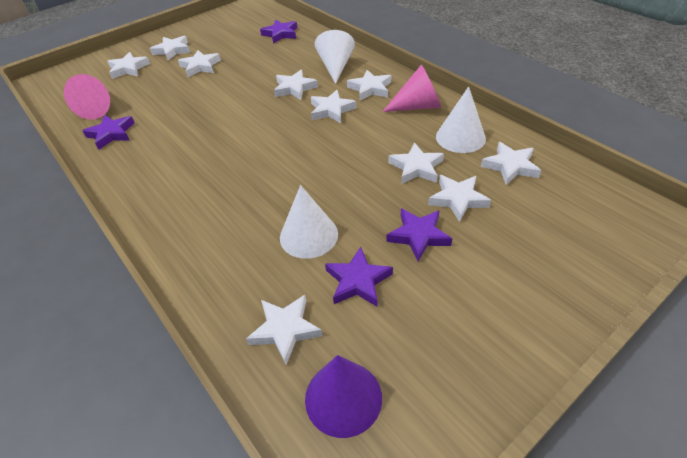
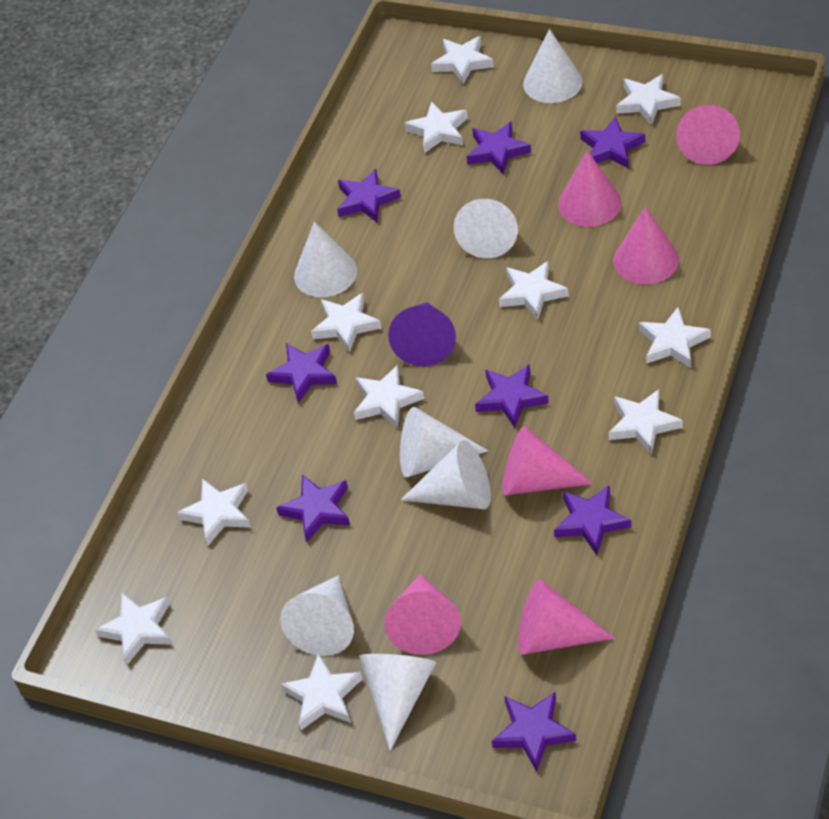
pink cone: 2 -> 6
purple star: 4 -> 8
white cone: 3 -> 7
white star: 10 -> 11

